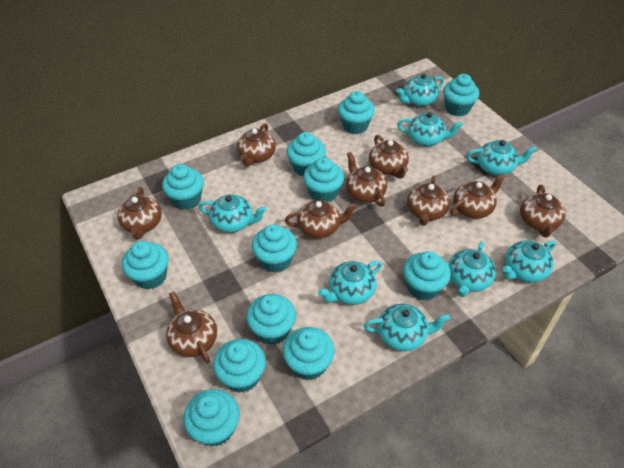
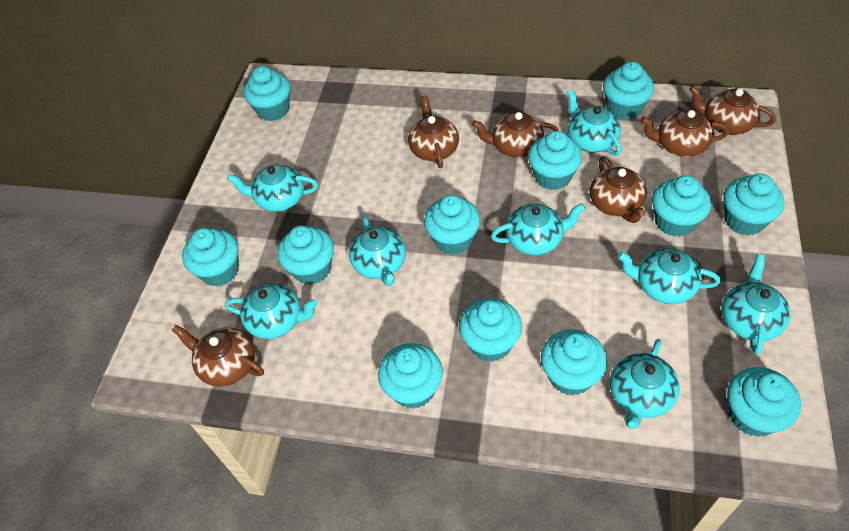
brown teapot: 9 -> 6

